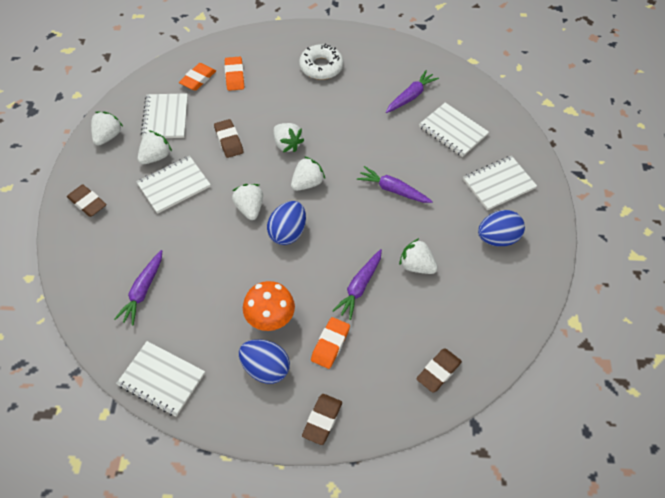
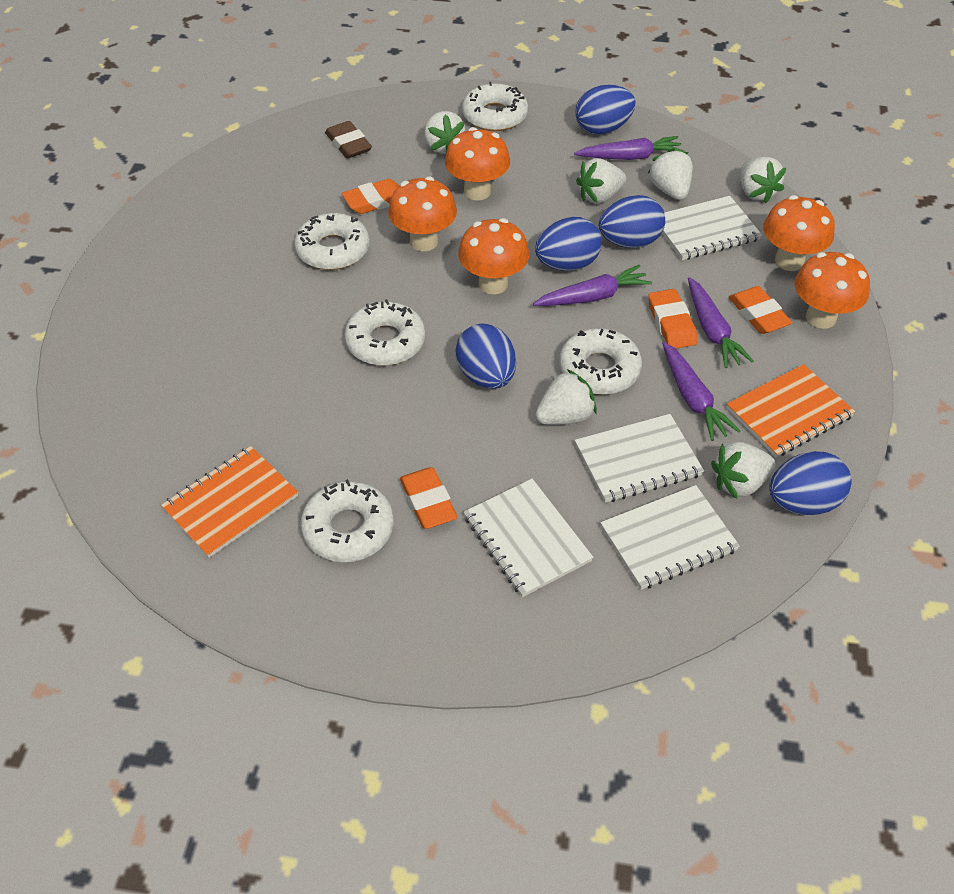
blue egg: 3 -> 5
brown eraser: 4 -> 1
orange eraser: 3 -> 4
orange mushroom: 1 -> 5
orange notebook: 0 -> 2
white donut: 1 -> 5
white notebook: 5 -> 4

